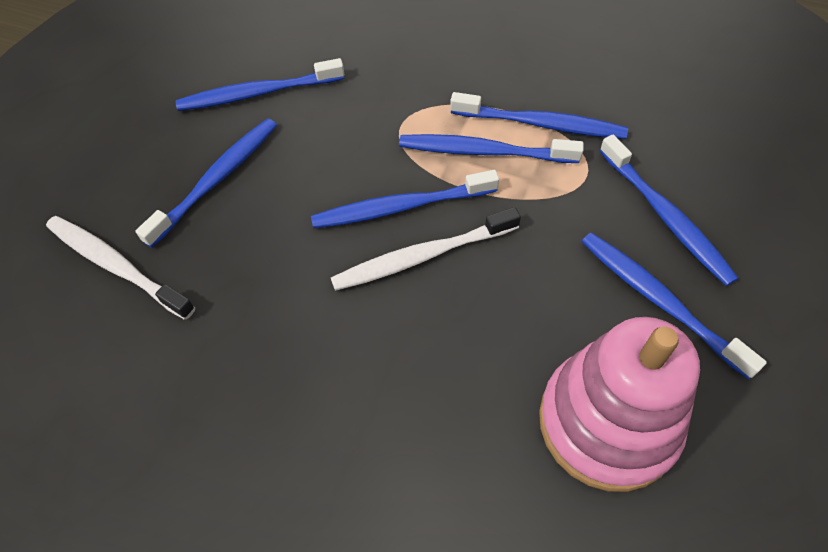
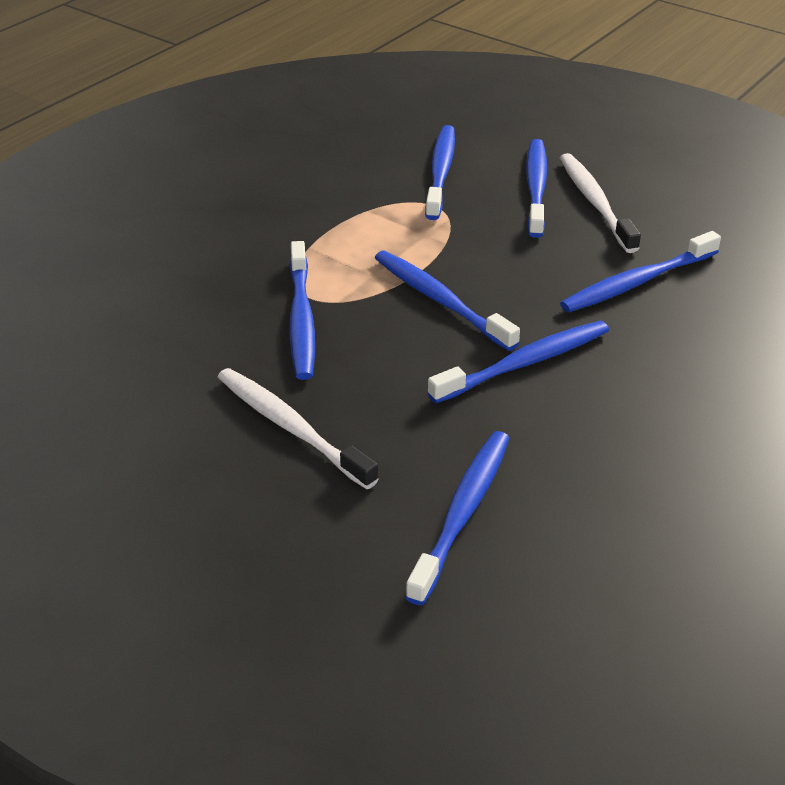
pink stacking toy: 1 -> 0

